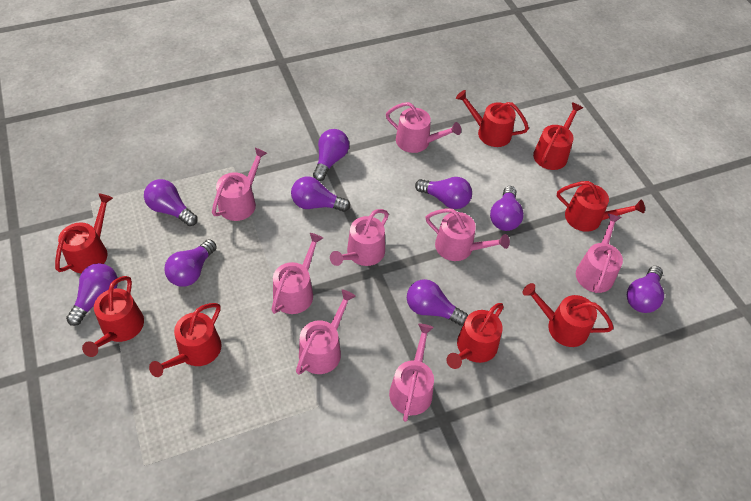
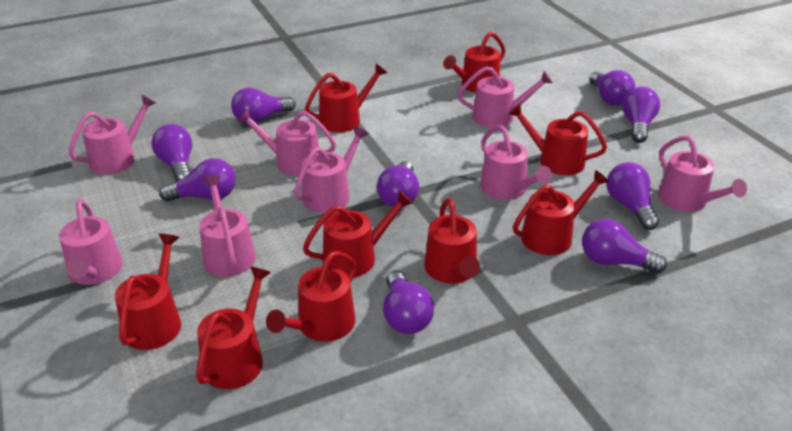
red watering can: 8 -> 9

